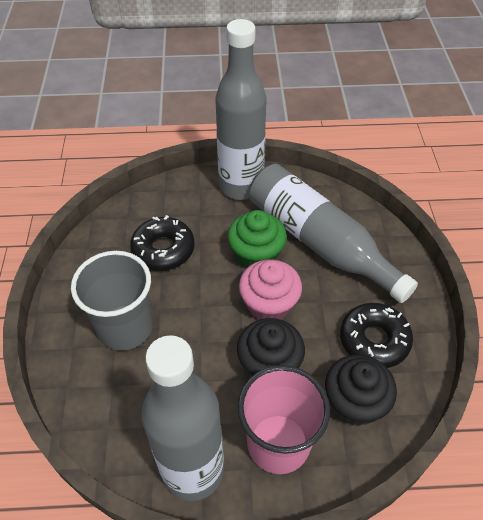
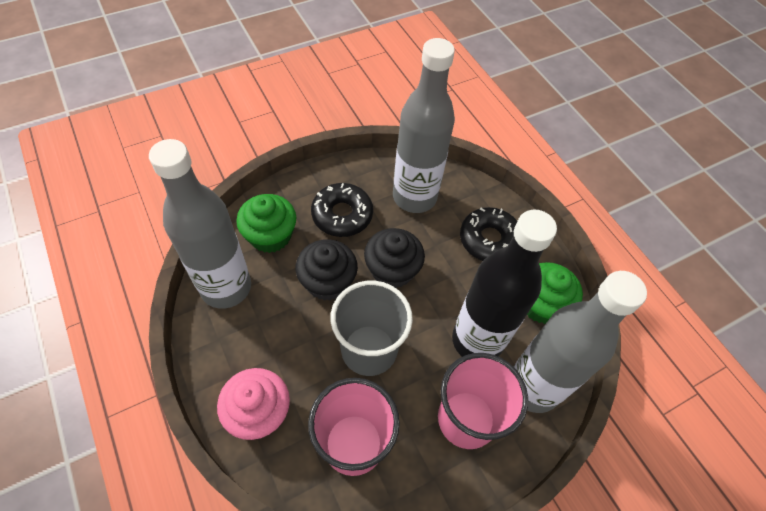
black bottle: 0 -> 1
green cupcake: 1 -> 2
pink cup: 1 -> 2

